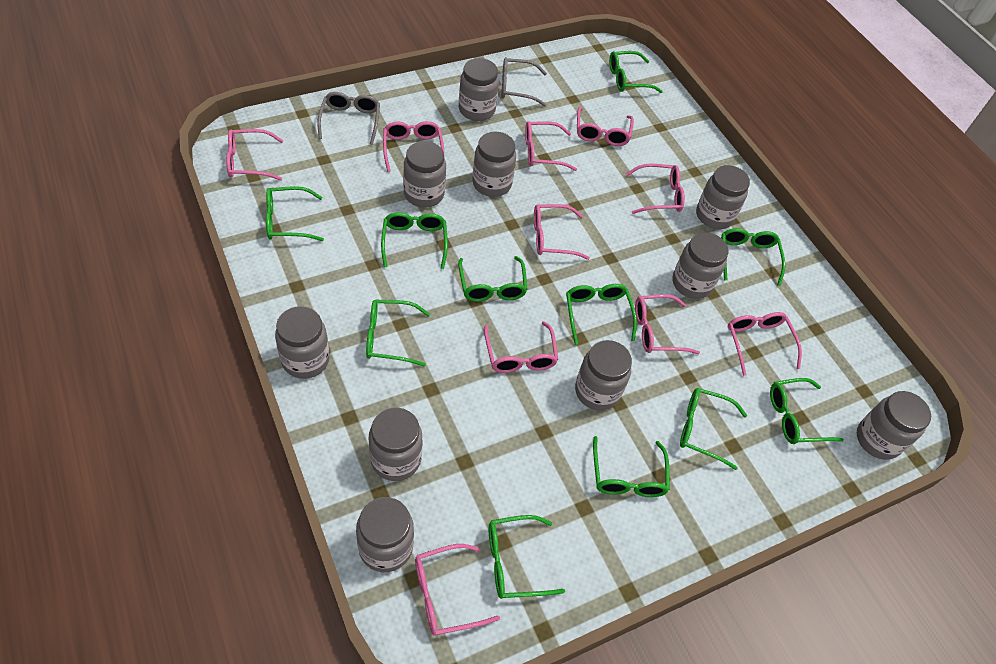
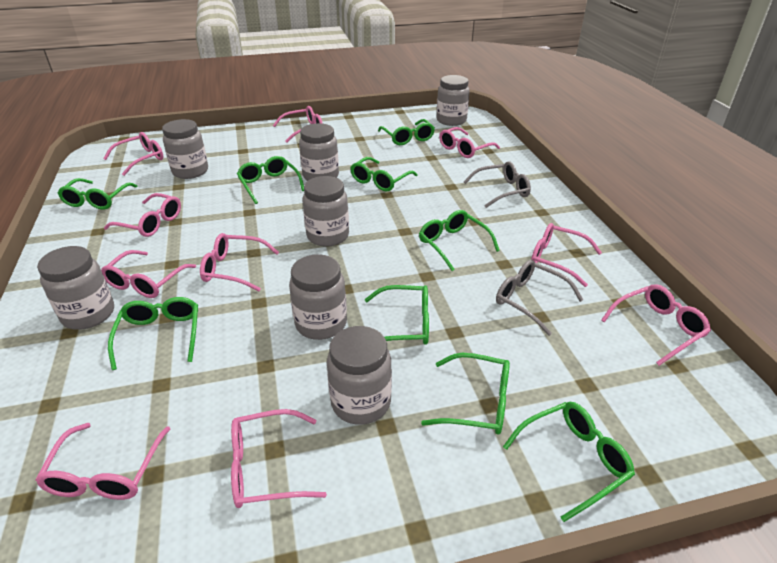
green glasses: 11 -> 9
grey jar: 10 -> 7

